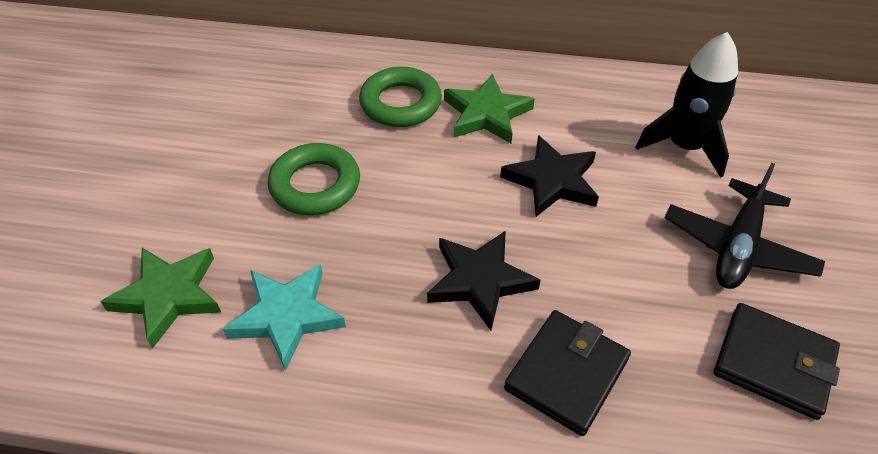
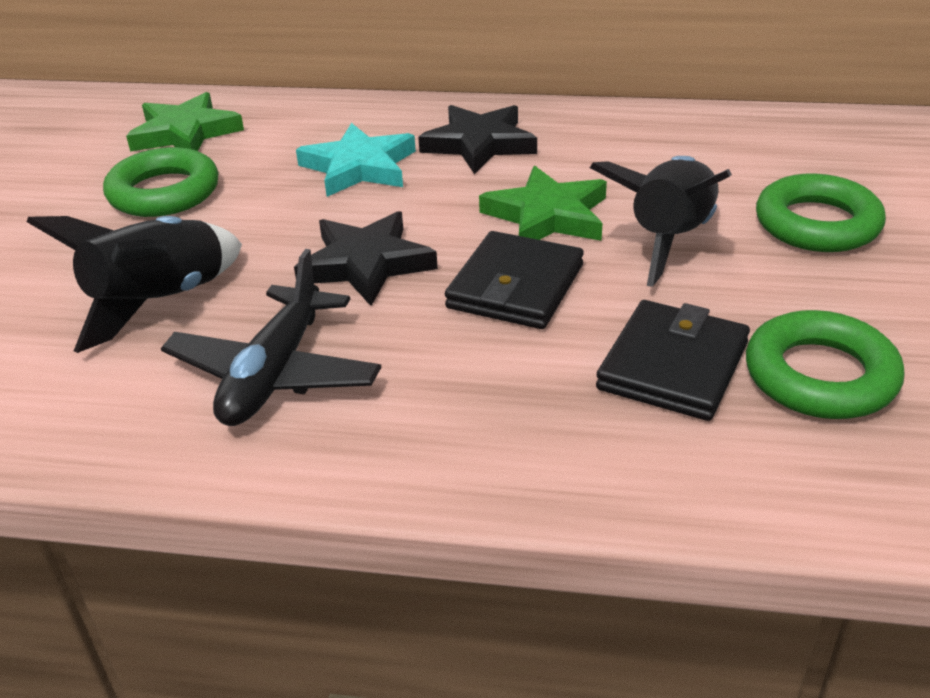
black rocket: 1 -> 2
green ring: 2 -> 3

